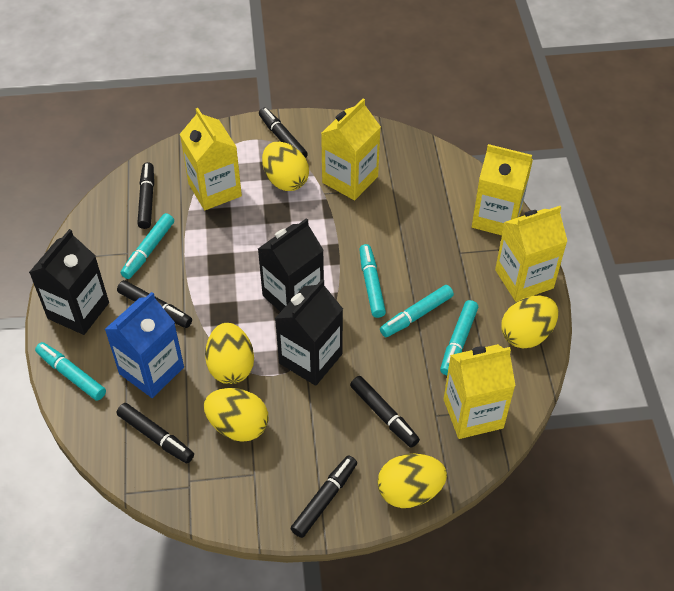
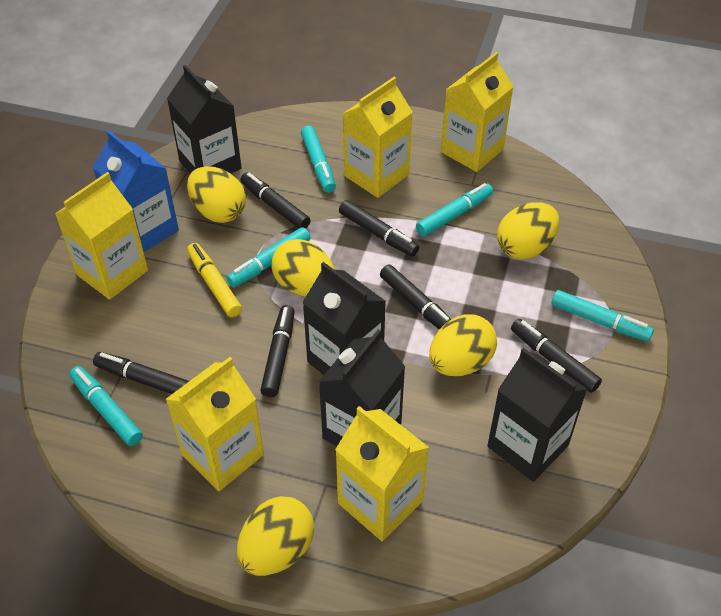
black carton: 3 -> 4
yellow marker: 0 -> 1

